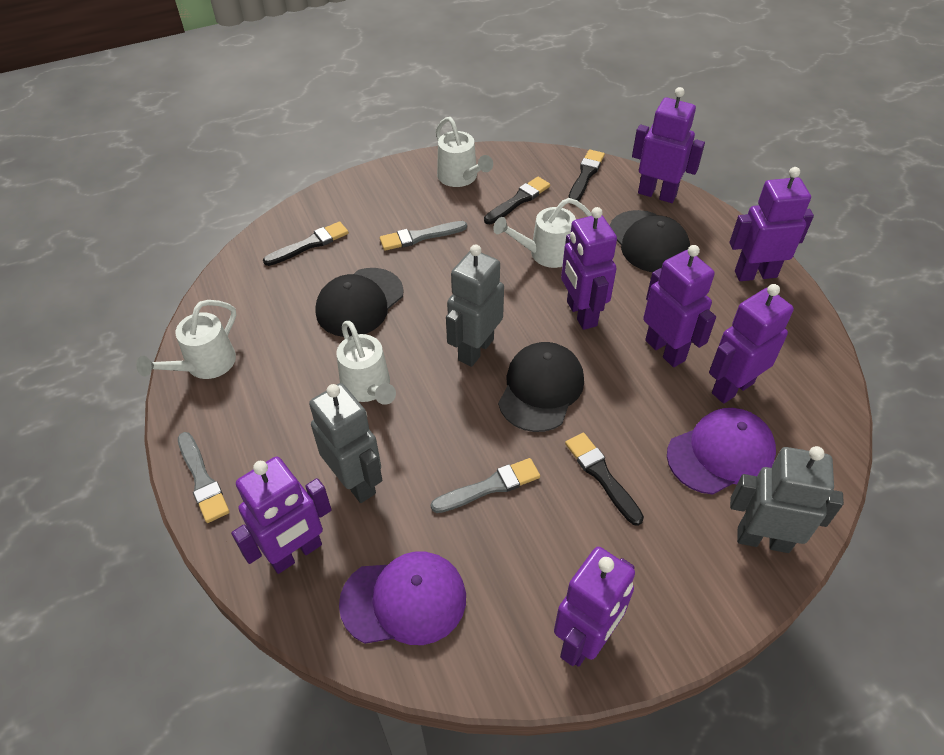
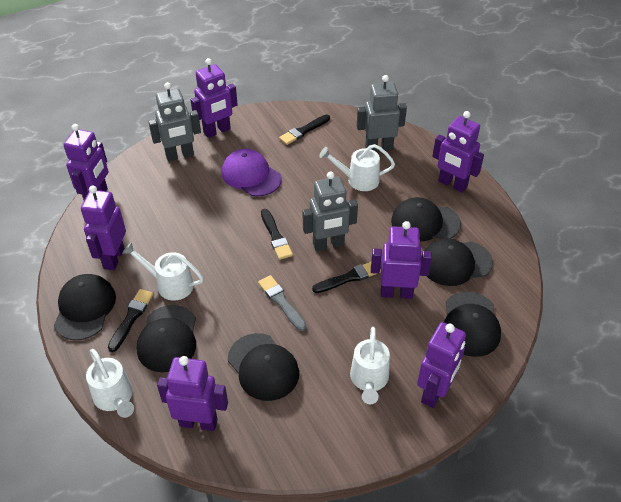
black cap: 3 -> 6
grey brush: 3 -> 1
purple cap: 2 -> 1

